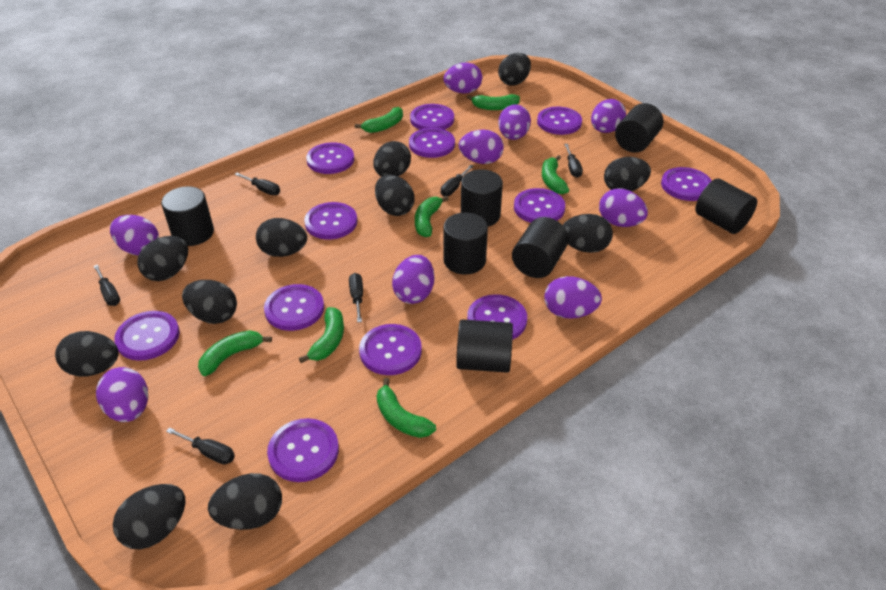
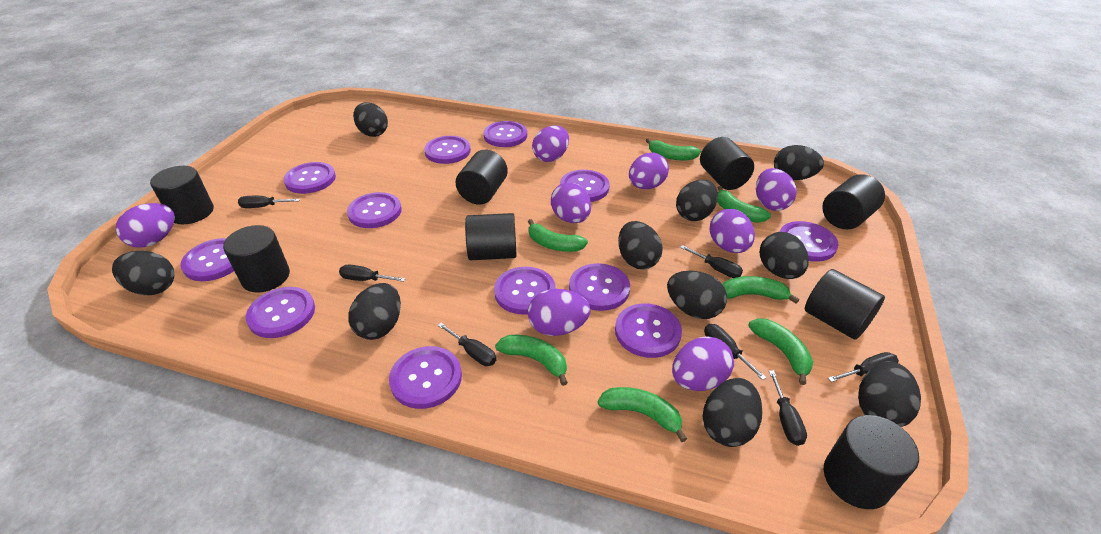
black cylinder: 7 -> 8
black egg: 11 -> 10
black screwdriver: 6 -> 7
purple egg: 9 -> 8

